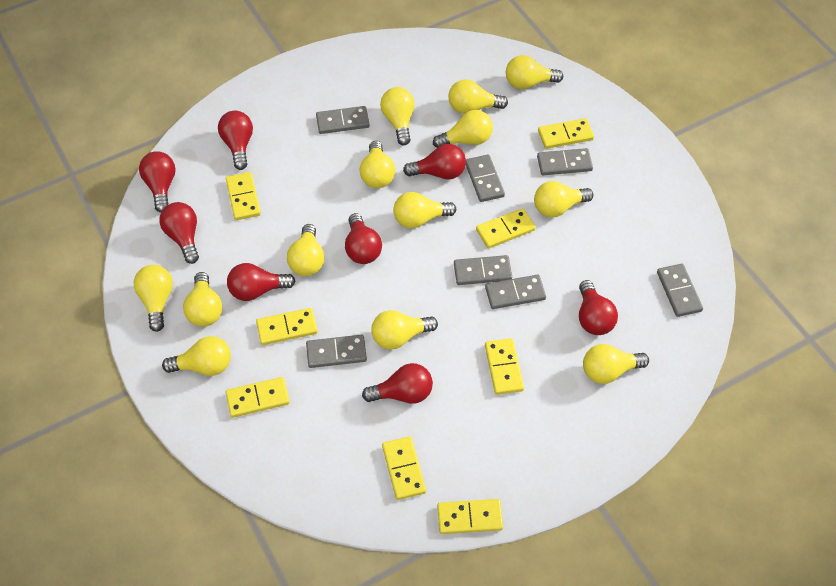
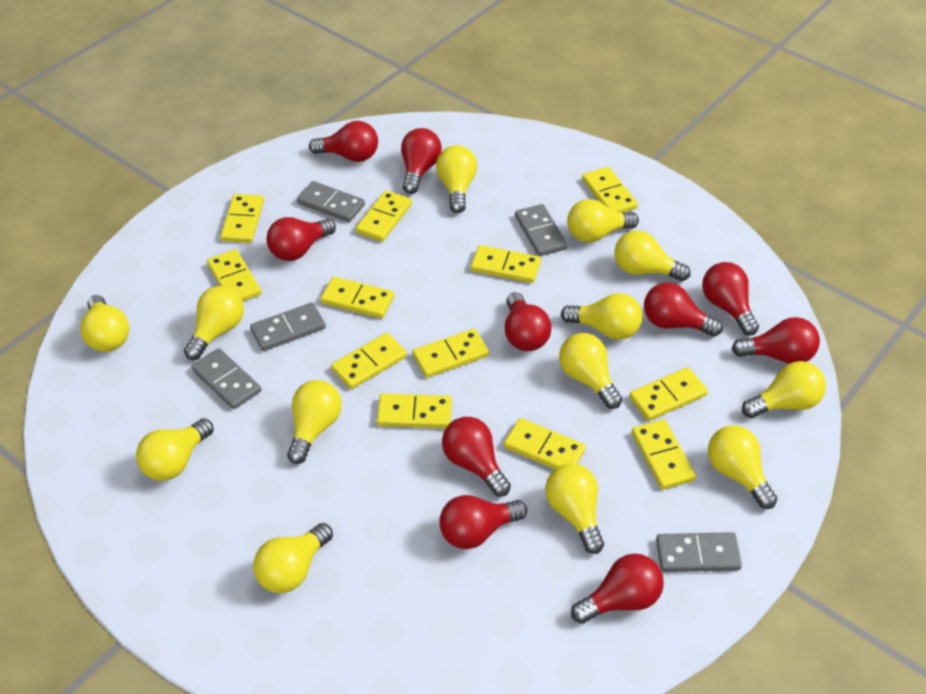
grey domino: 7 -> 5
red light bulb: 8 -> 10
yellow domino: 8 -> 12

